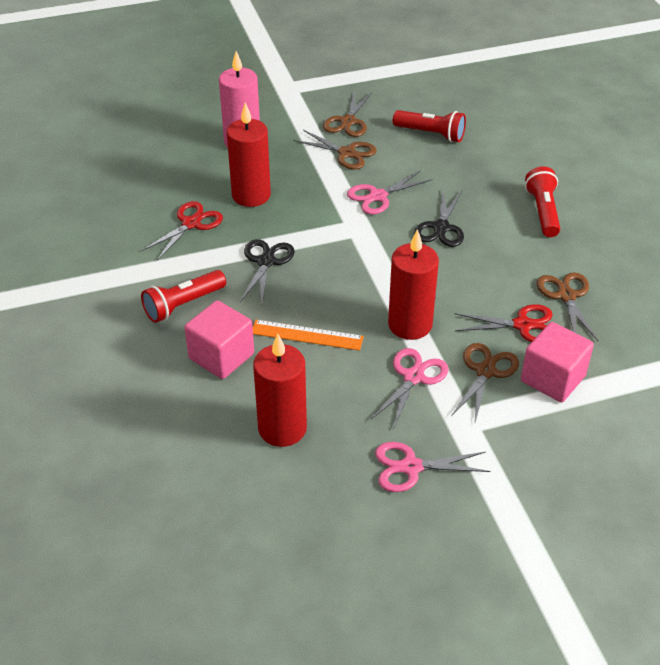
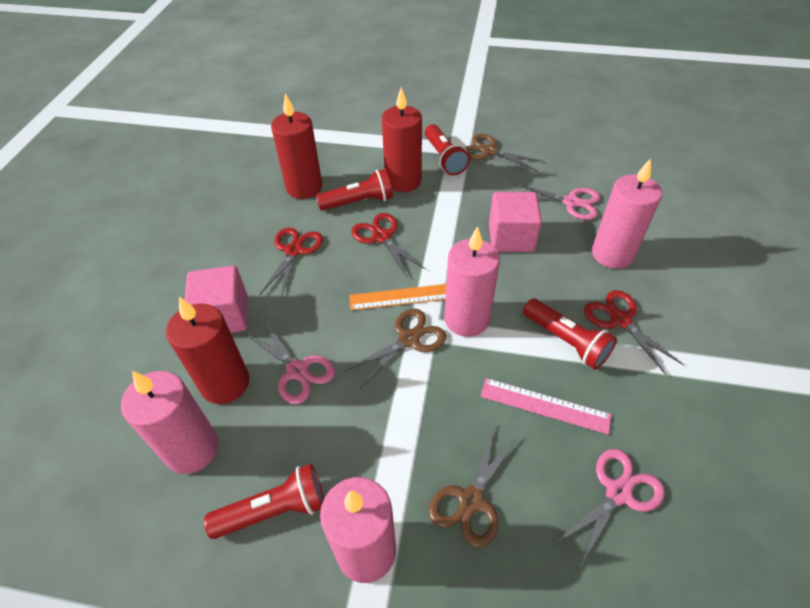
black scissors: 2 -> 0
brown scissors: 4 -> 3
pink candle: 1 -> 4
pink ruler: 0 -> 1
red flashlight: 3 -> 4
red scissors: 2 -> 3

